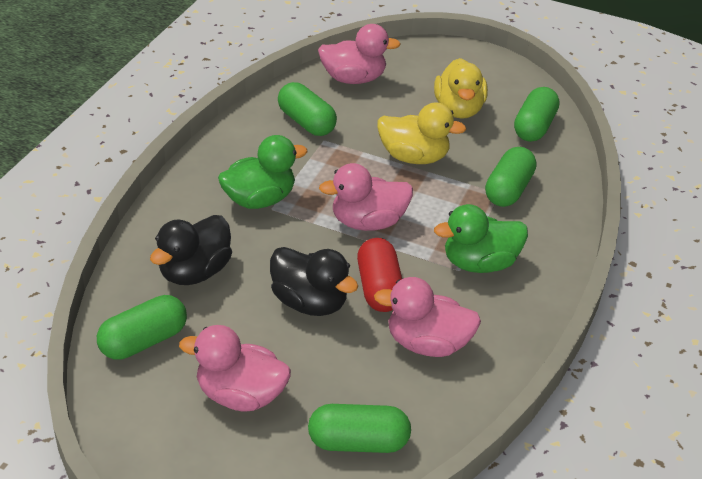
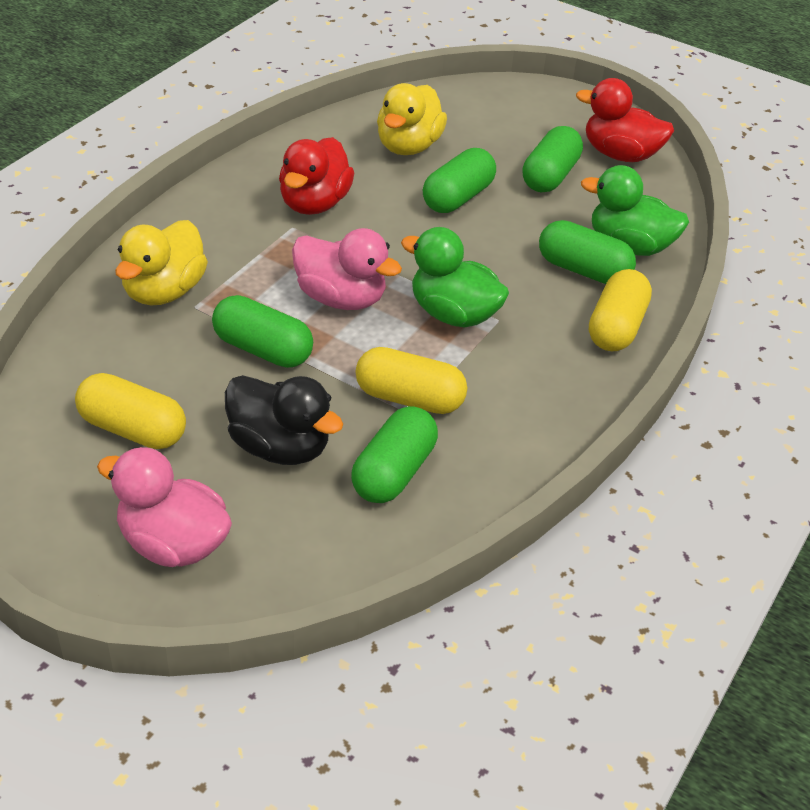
black duck: 2 -> 1
pink duck: 4 -> 2
red capsule: 1 -> 0
red duck: 0 -> 2
yellow capsule: 0 -> 3

